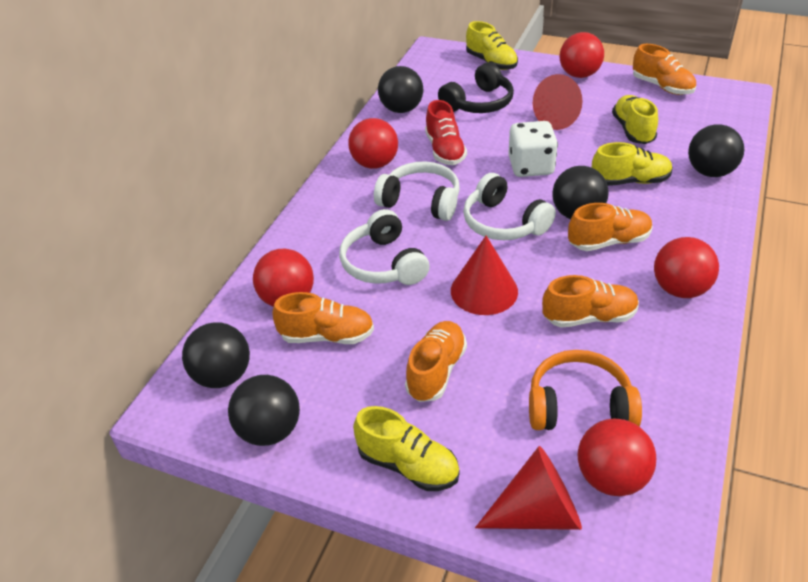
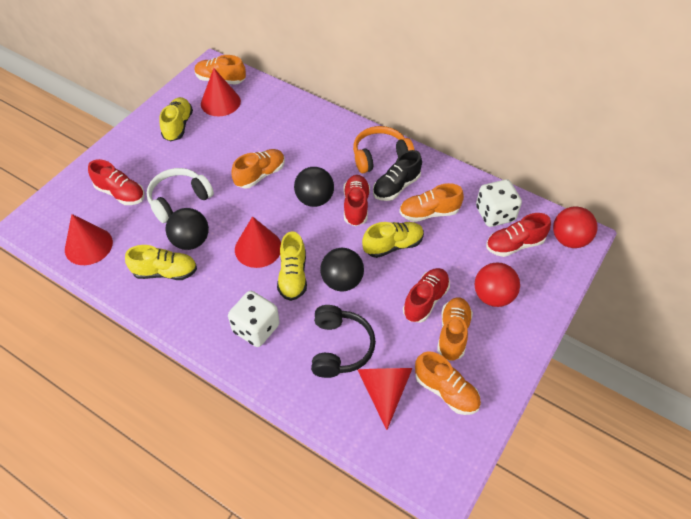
black ball: 5 -> 3
black shoe: 0 -> 1
red ball: 5 -> 2
red cone: 3 -> 4
red shoe: 1 -> 4
white dice: 1 -> 2
white headphones: 3 -> 1

